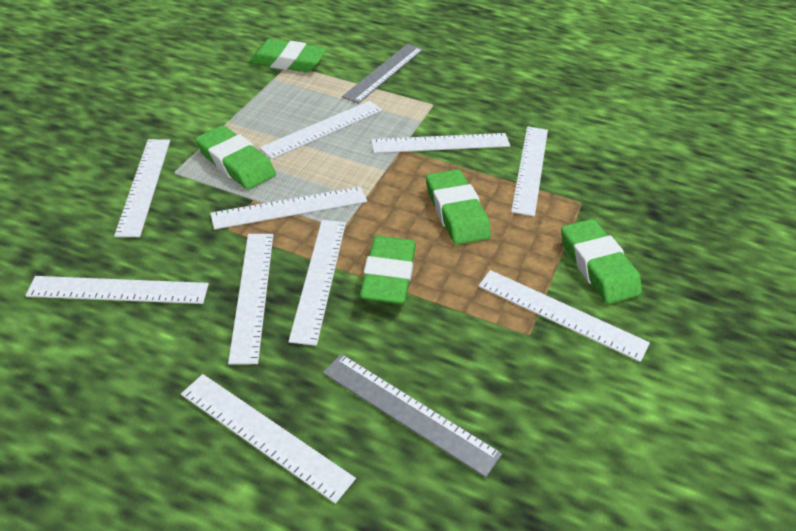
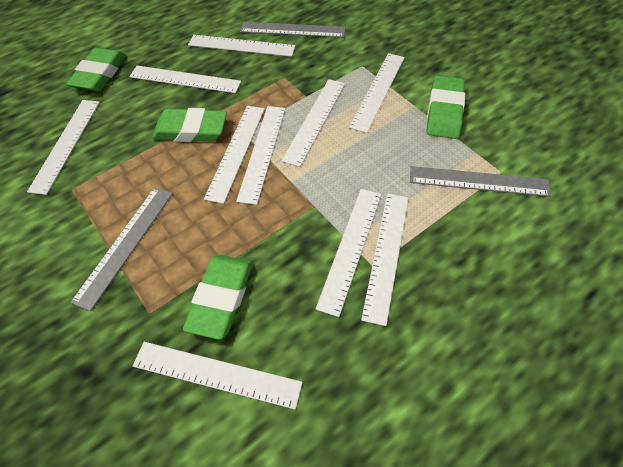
green eraser: 5 -> 4
grey ruler: 2 -> 3

